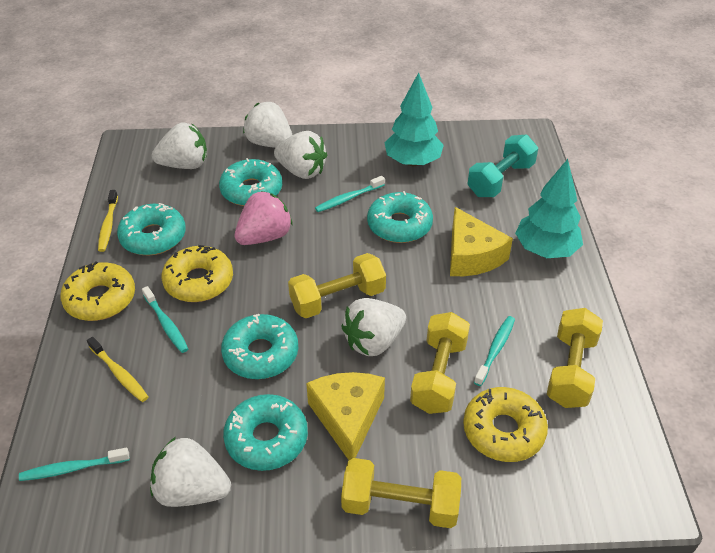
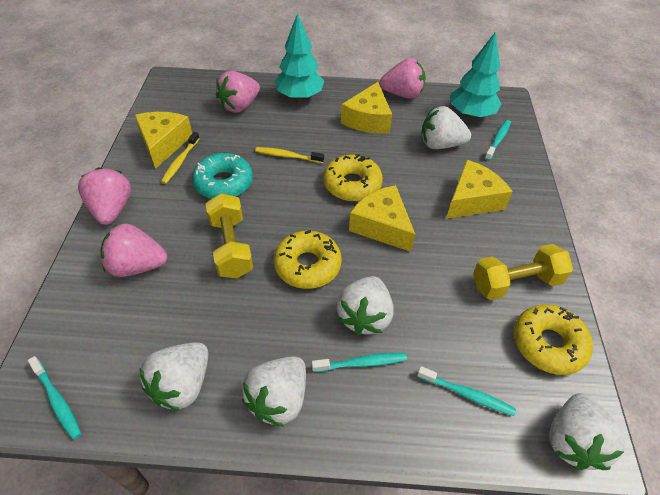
pink strawberry: 1 -> 4
turquoise donut: 5 -> 1
turquoise dumbbell: 1 -> 0
yellow cheese: 2 -> 4
yellow dumbbell: 4 -> 2

